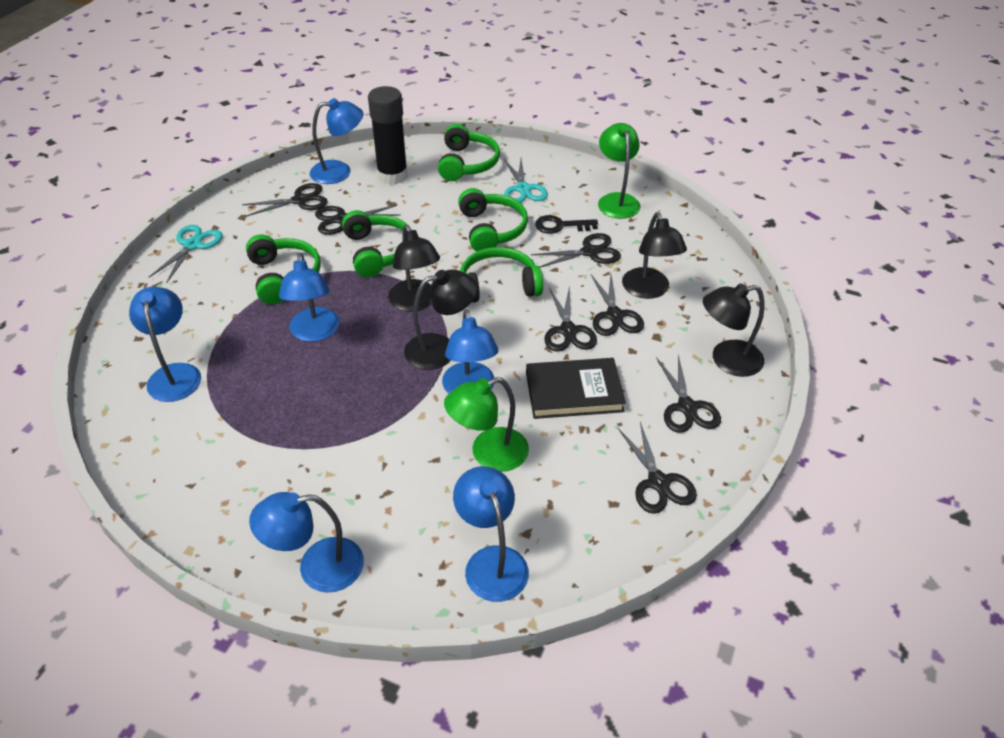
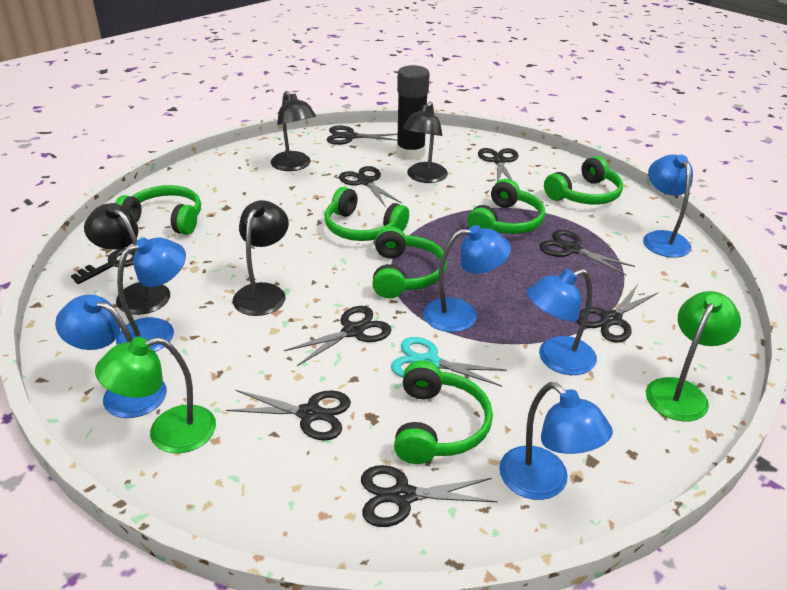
black book: 1 -> 0
black scissors: 7 -> 8
green headphones: 5 -> 6
turquoise scissors: 2 -> 1

